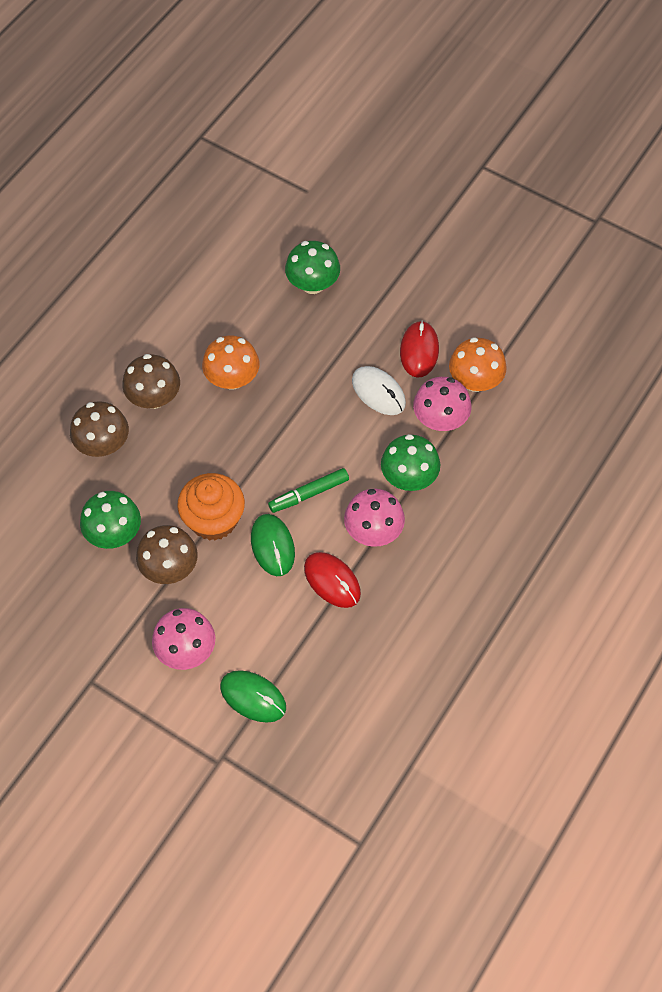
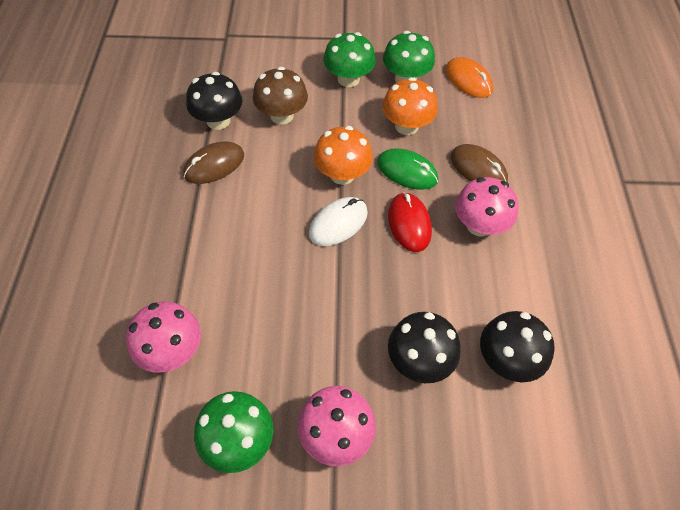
black mushroom: 0 -> 3
brown mouse: 0 -> 2
brown mushroom: 3 -> 1
green marker: 1 -> 0
green mouse: 2 -> 1
orange cupcake: 1 -> 0
orange mouse: 0 -> 1
red mouse: 2 -> 1

